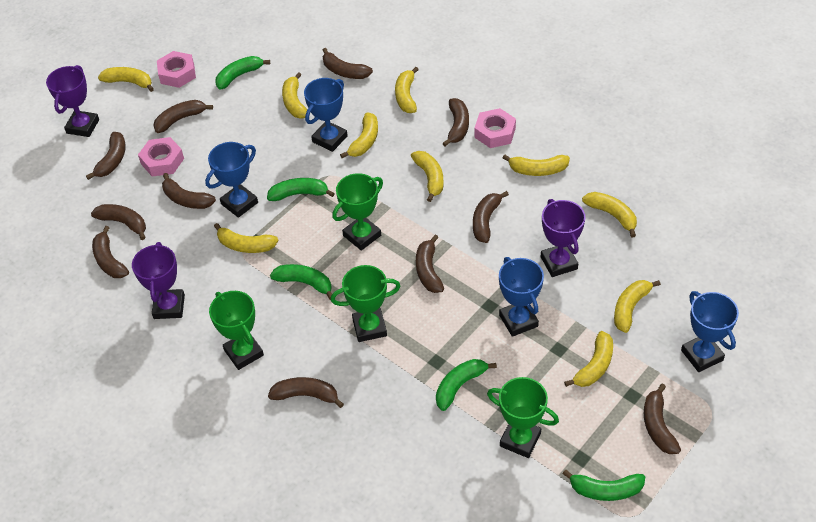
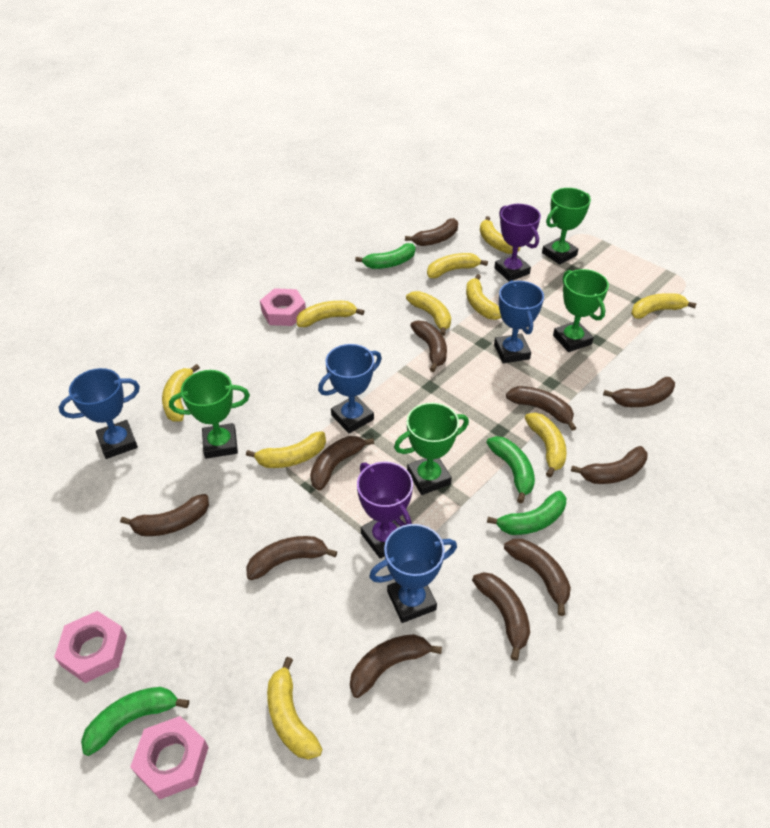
green banana: 5 -> 4
purple trophy: 3 -> 2

